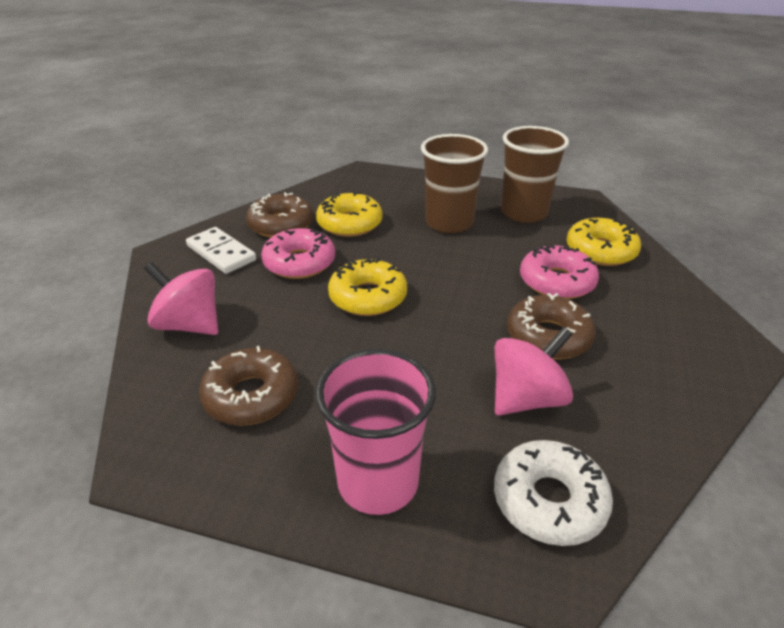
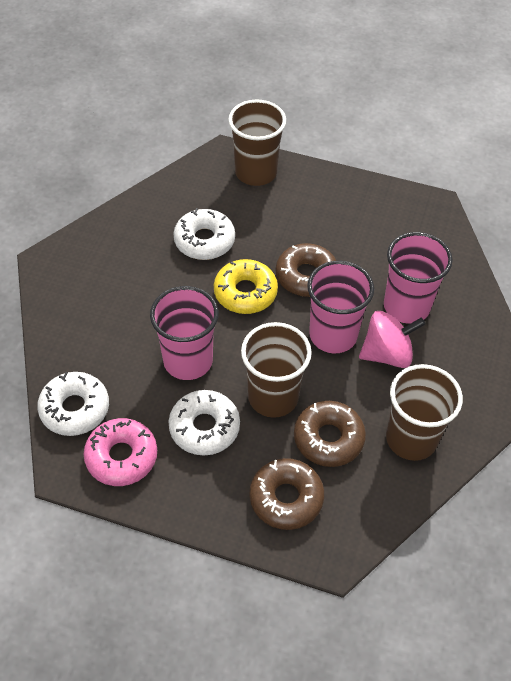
brown cup: 2 -> 3
pink cup: 1 -> 3
pink donut: 2 -> 1
pink spinning top: 2 -> 1
white domino: 1 -> 0
white donut: 1 -> 3
yellow donut: 3 -> 1

